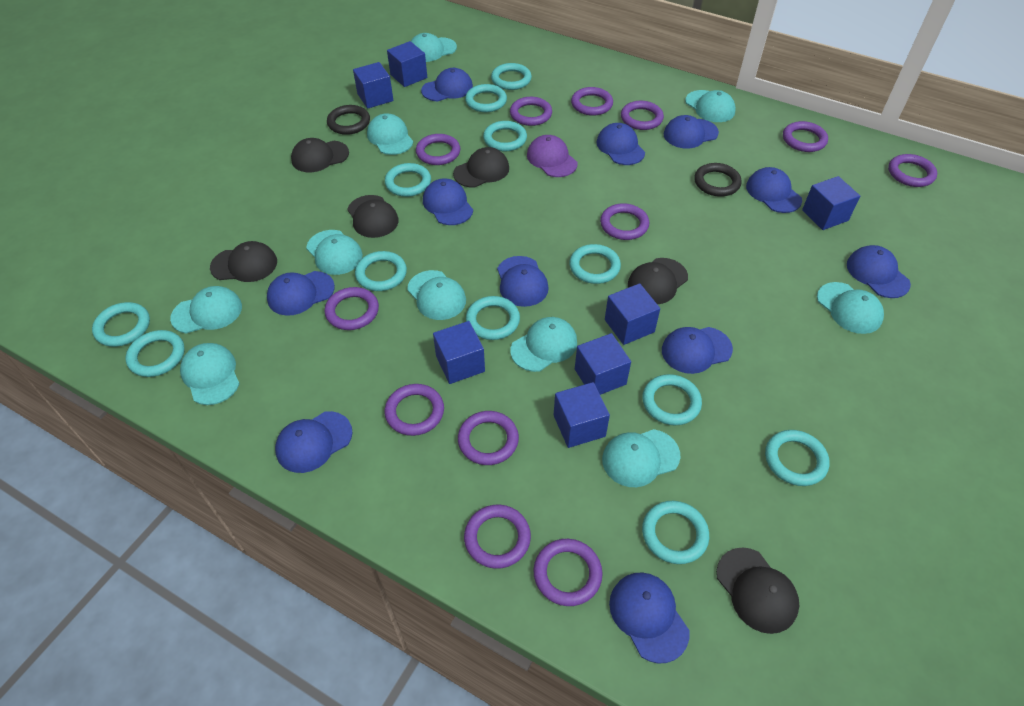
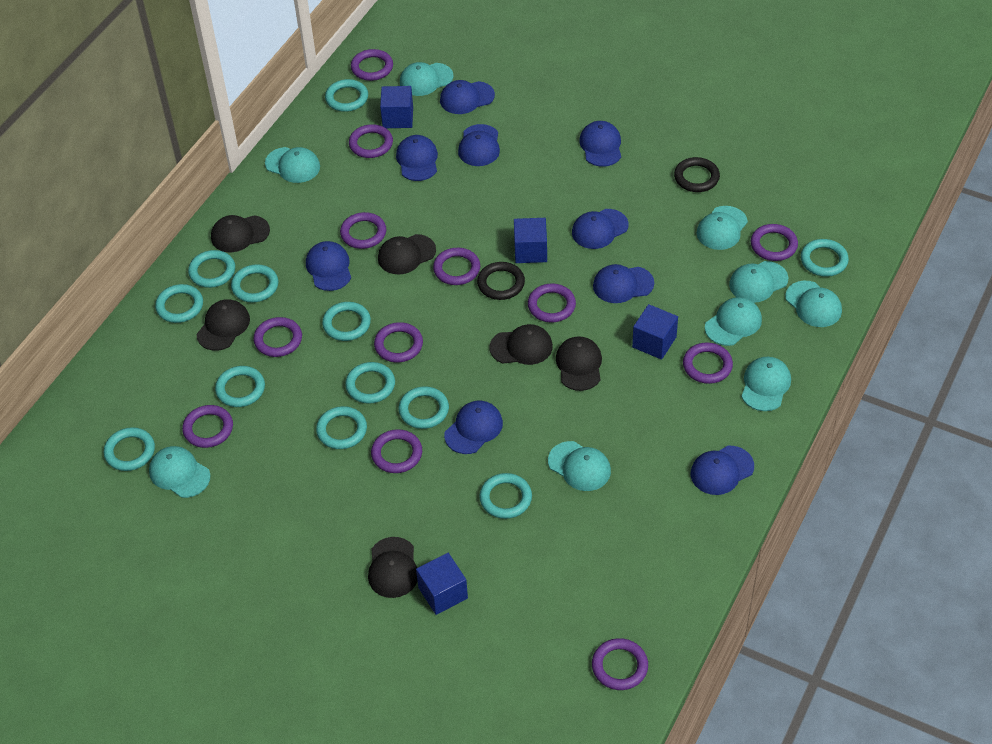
blue cap: 11 -> 9
blue cube: 7 -> 4
purple cap: 1 -> 0
turquoise cap: 10 -> 9

